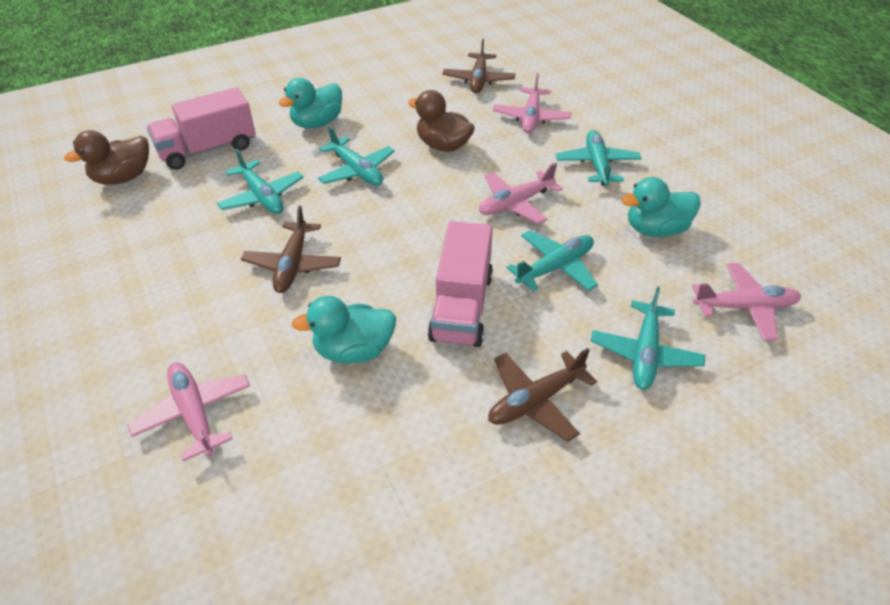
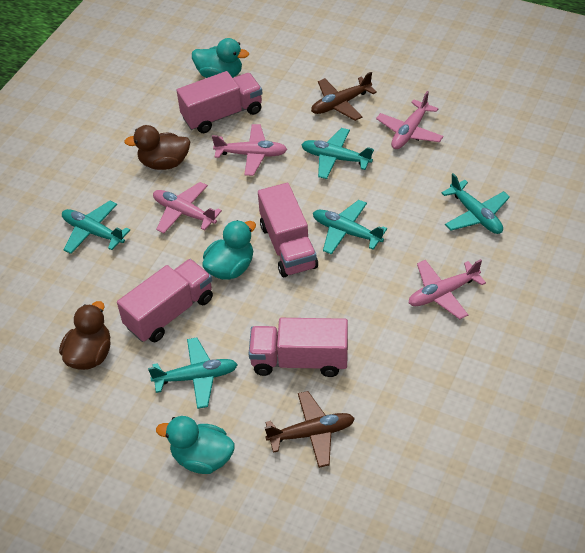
brown plane: 3 -> 2
pink truck: 2 -> 4

